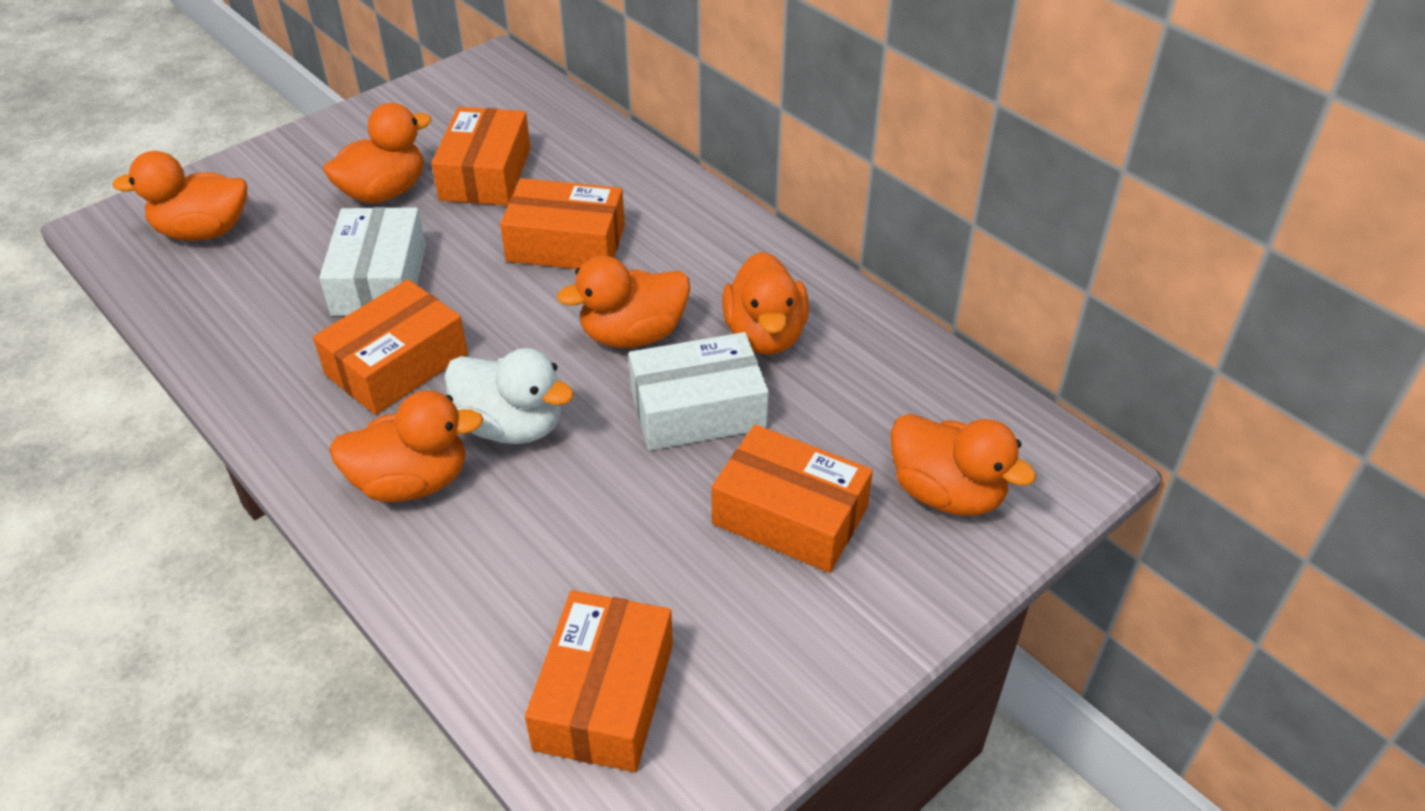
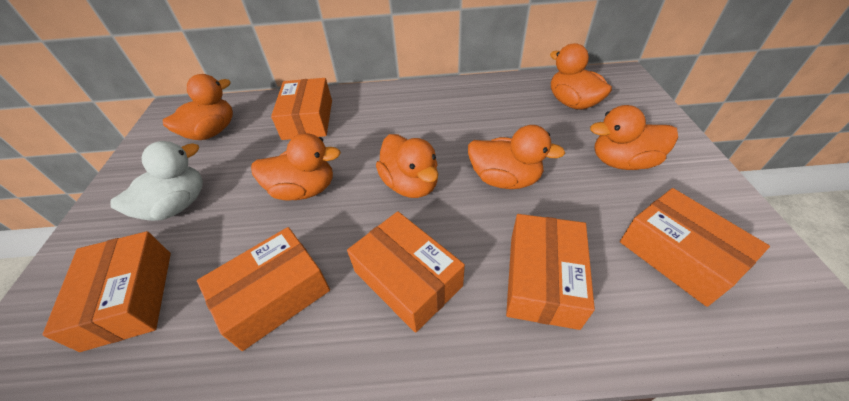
orange box: 5 -> 6
white box: 2 -> 0

